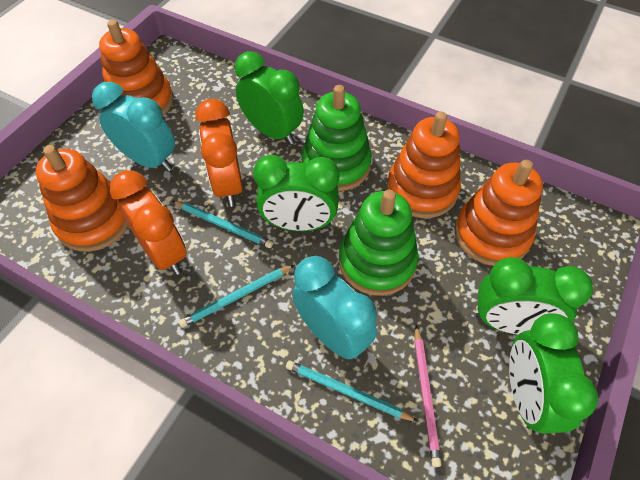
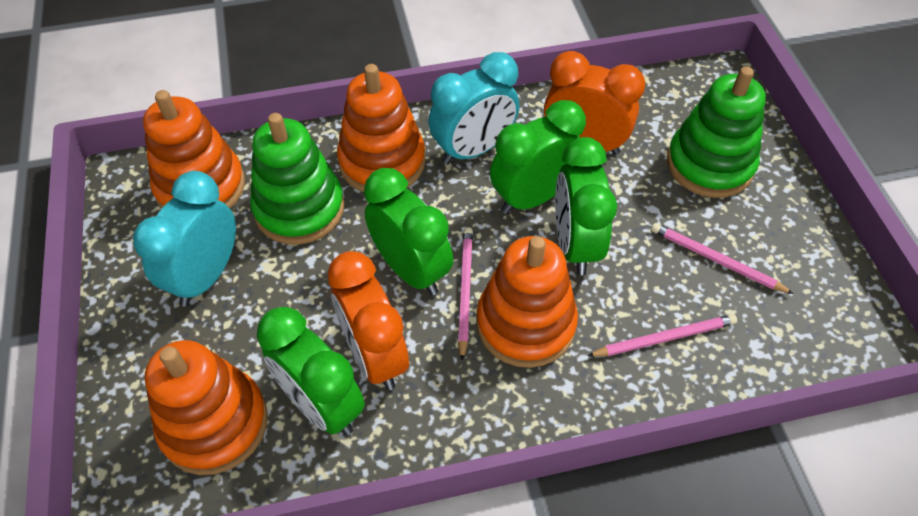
pink pencil: 1 -> 3
turquoise pencil: 3 -> 0

